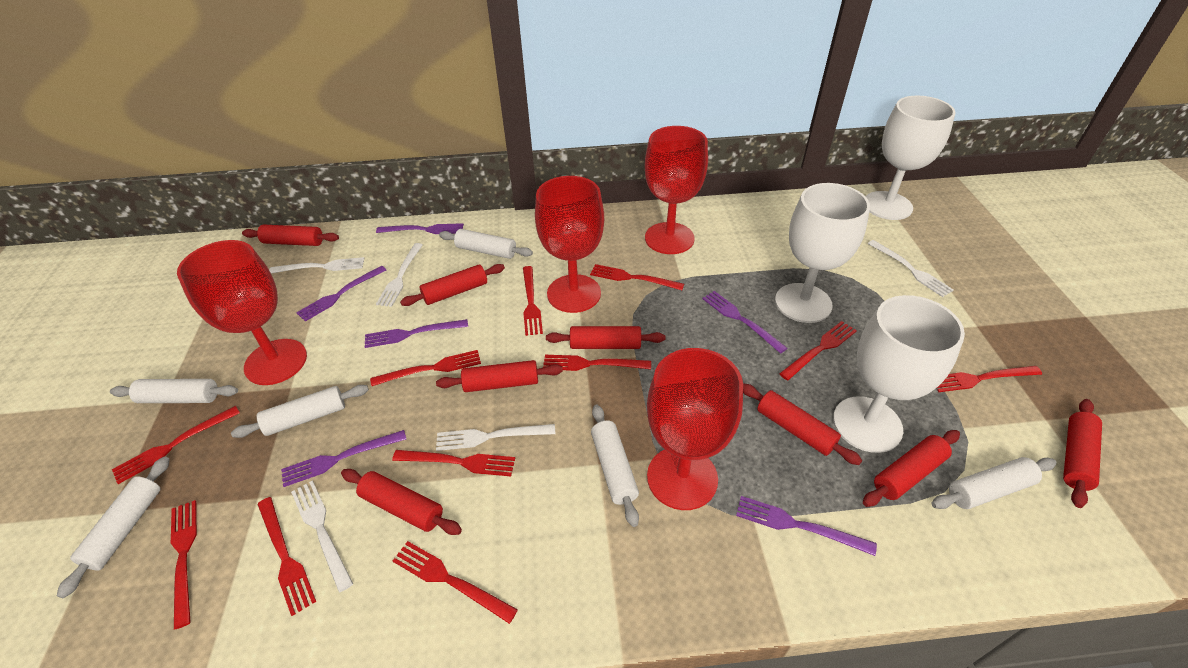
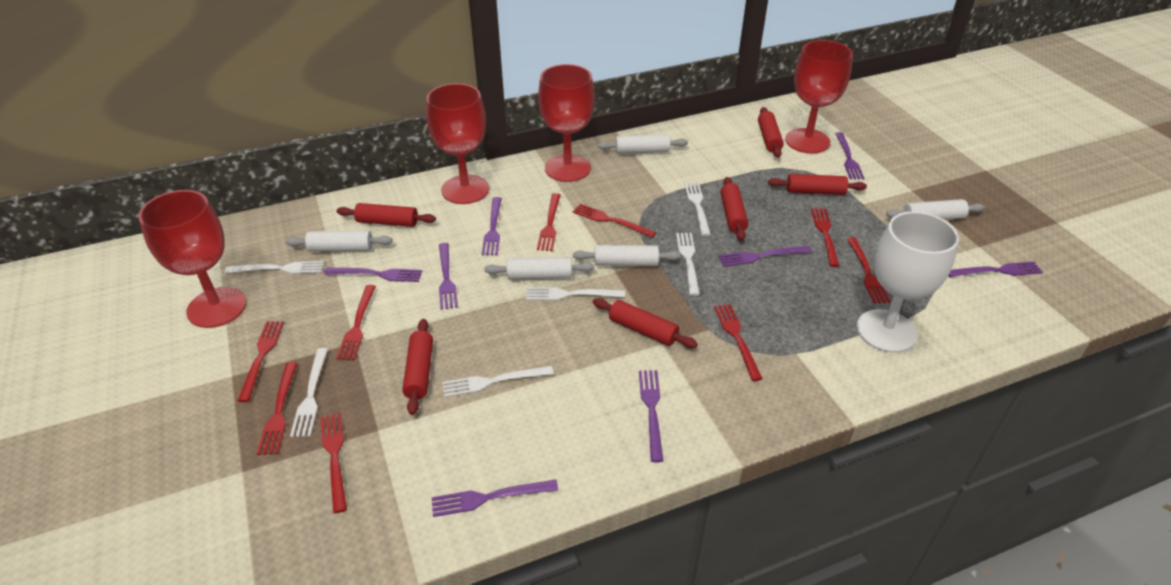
purple fork: 6 -> 8
red fork: 11 -> 9
red rolling pin: 8 -> 6
white fork: 5 -> 6
white goblet: 3 -> 1
white rolling pin: 6 -> 5

